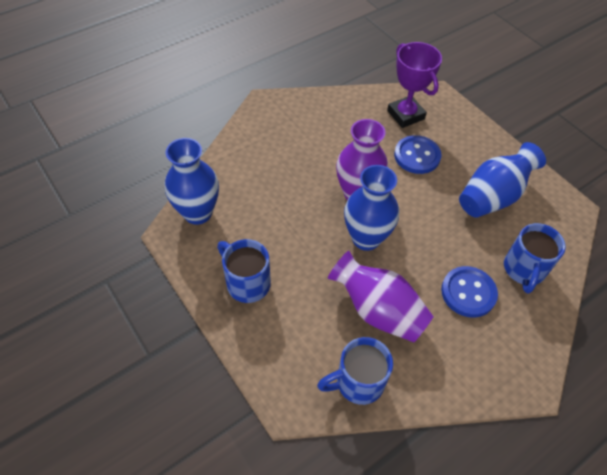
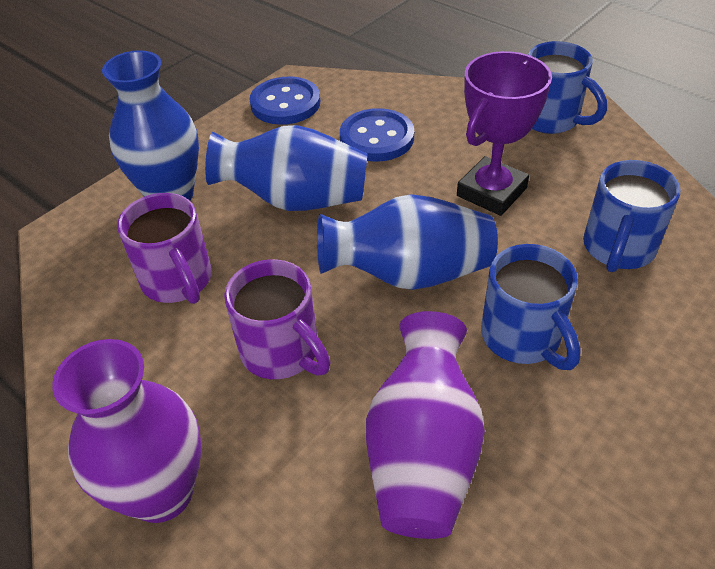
purple mug: 0 -> 2

